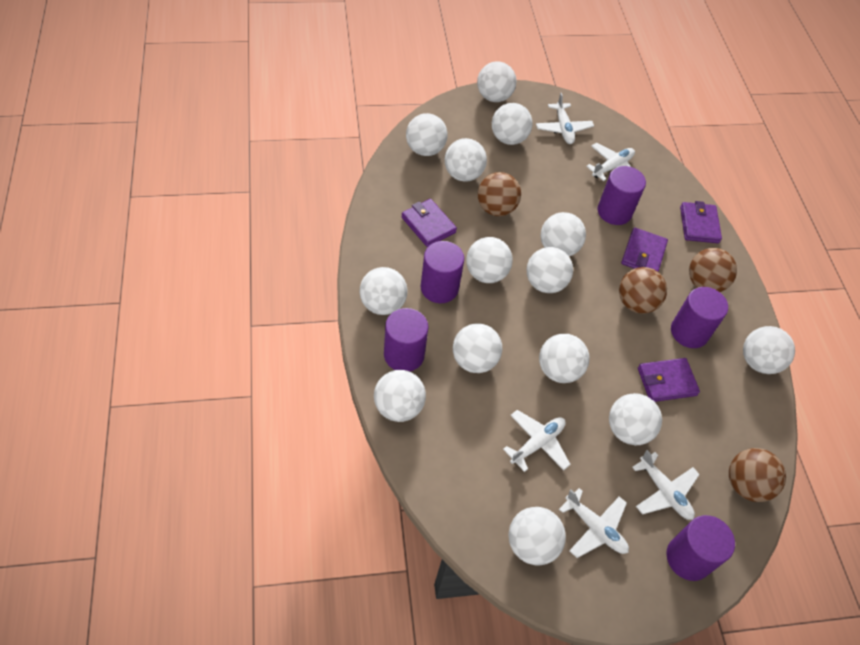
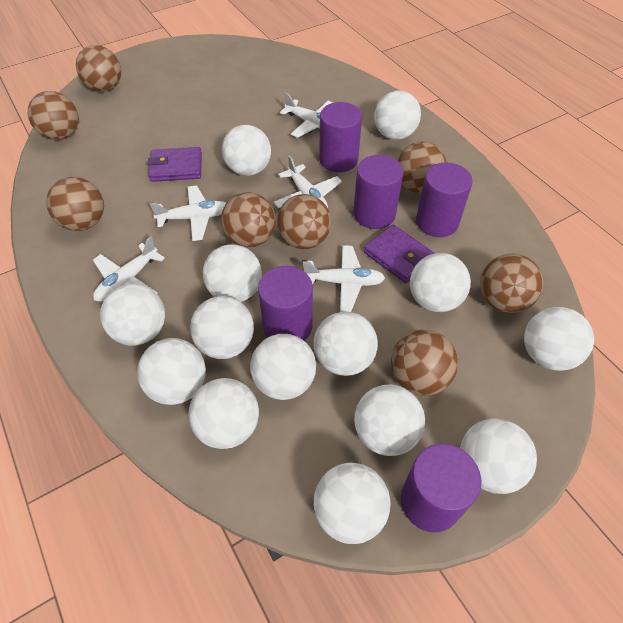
brown ball: 4 -> 8
purple wallet: 4 -> 2

